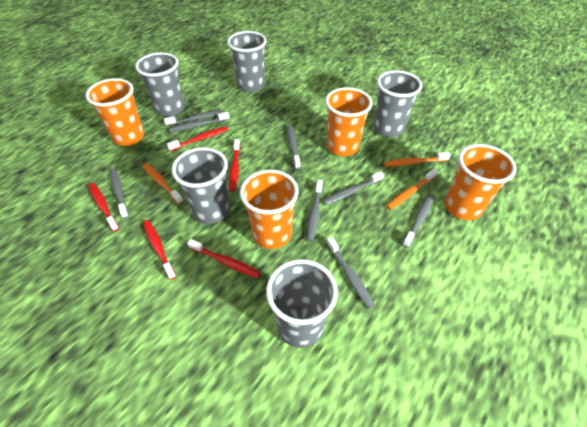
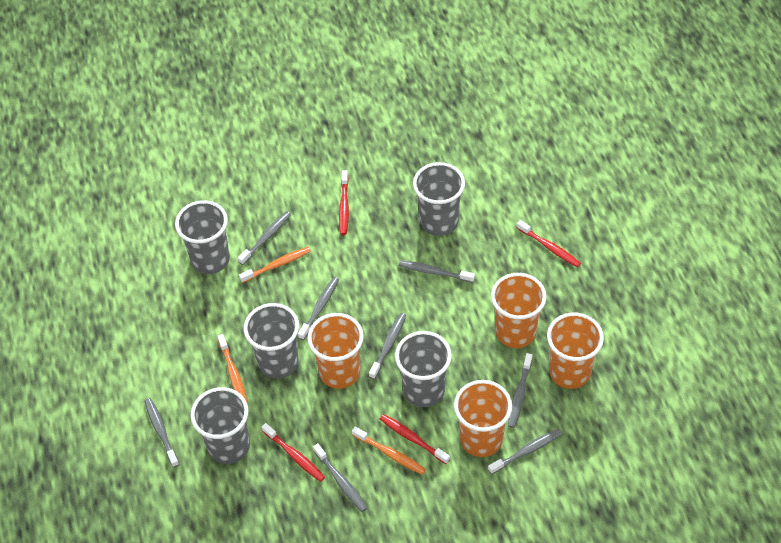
red toothbrush: 5 -> 4

